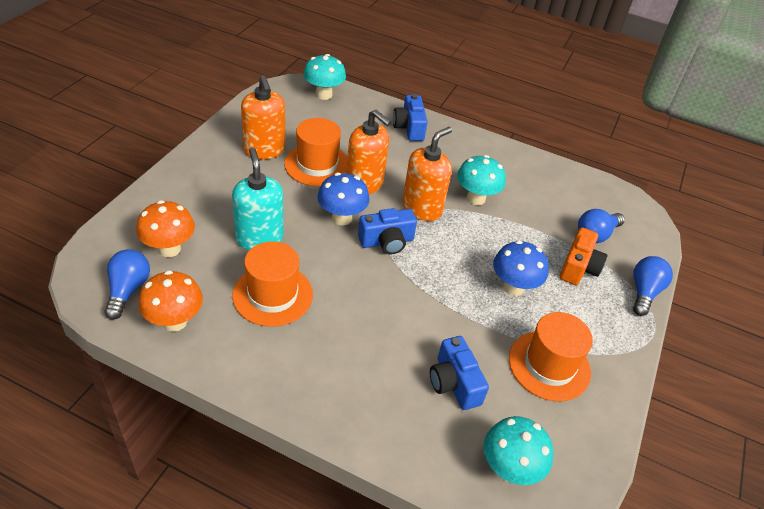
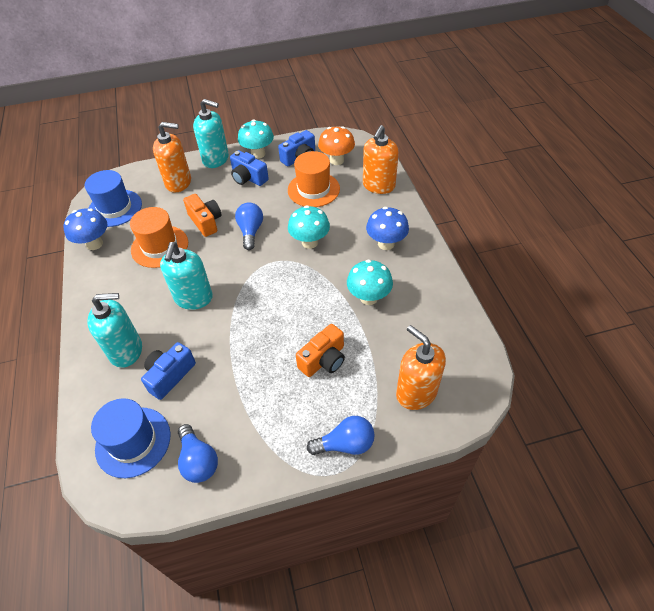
blue hat: 0 -> 2
orange camera: 1 -> 2
orange hat: 3 -> 2
orange mushroom: 2 -> 1
turquoise soap dispenser: 1 -> 3

